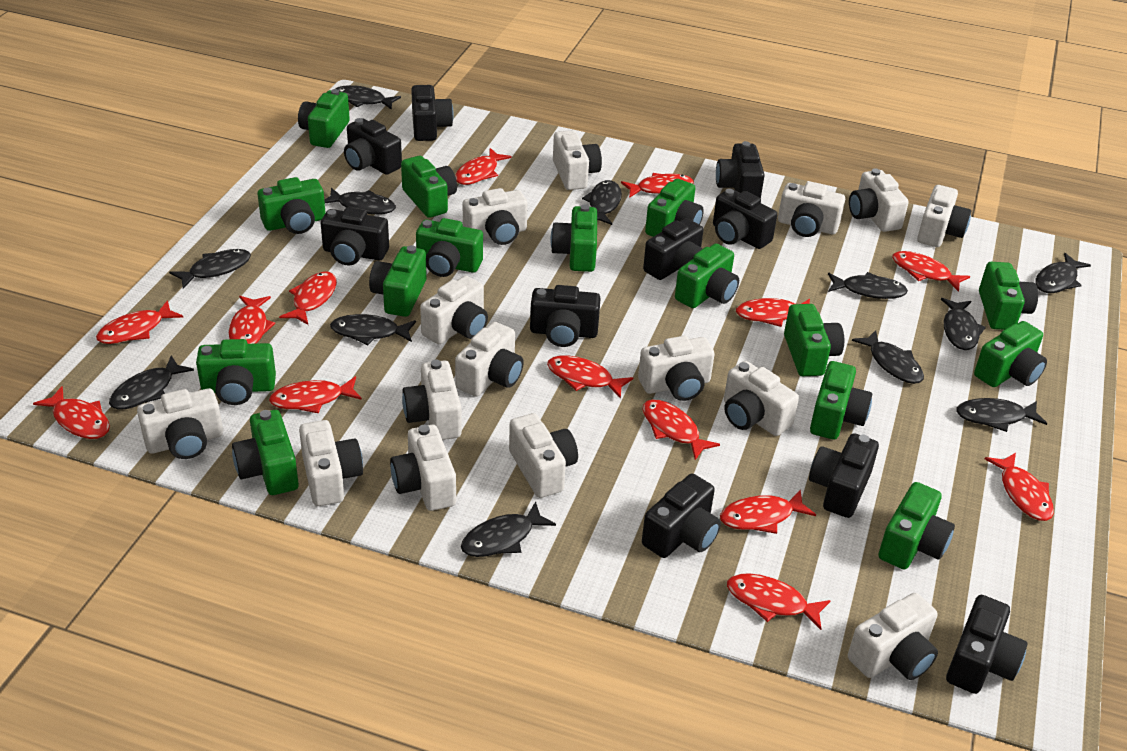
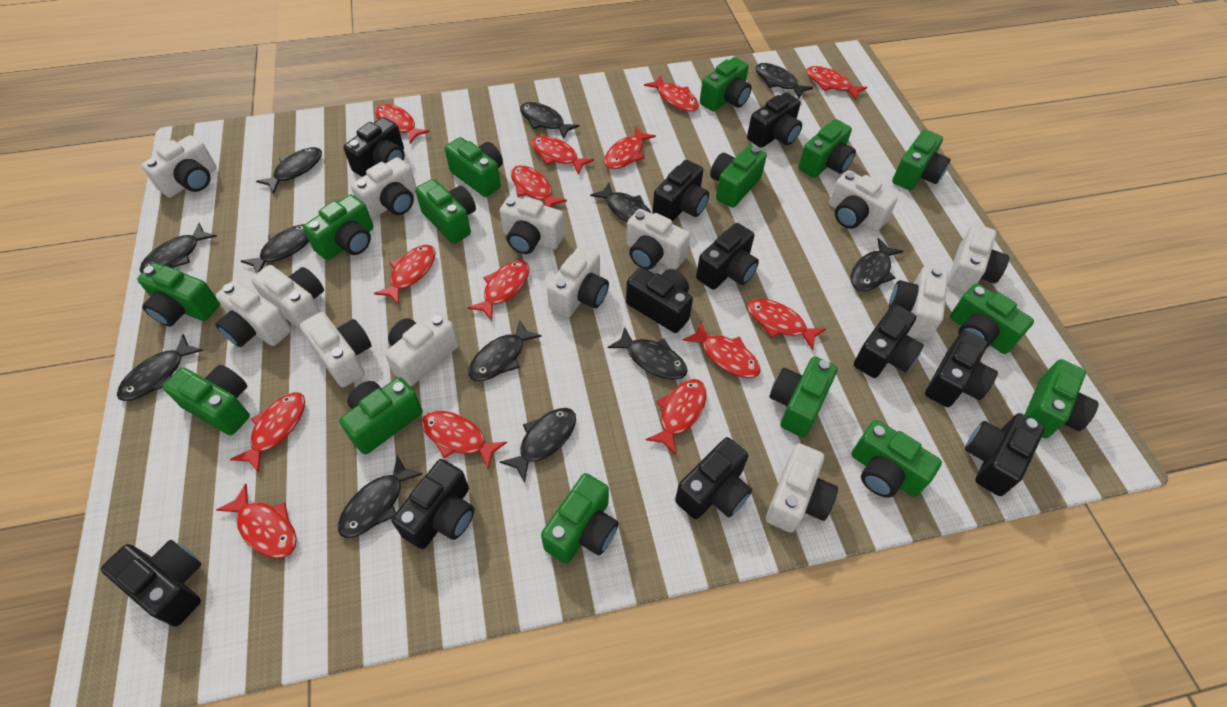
black camera: 10 -> 11
white camera: 15 -> 13

